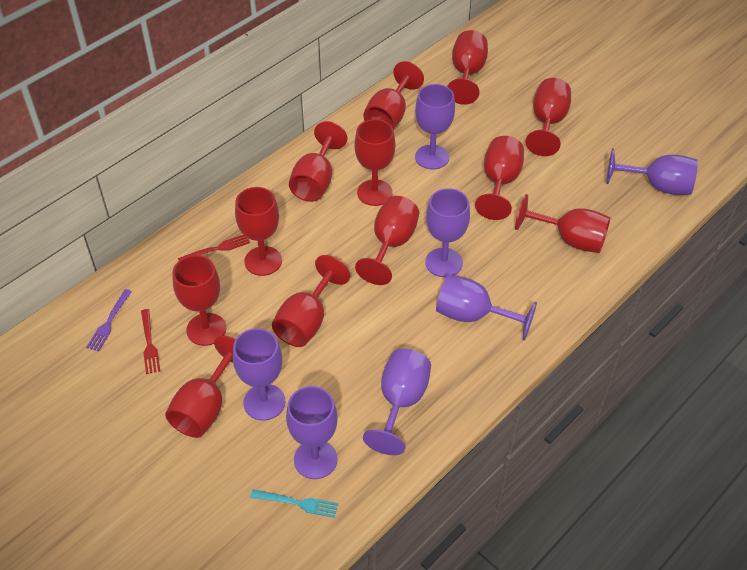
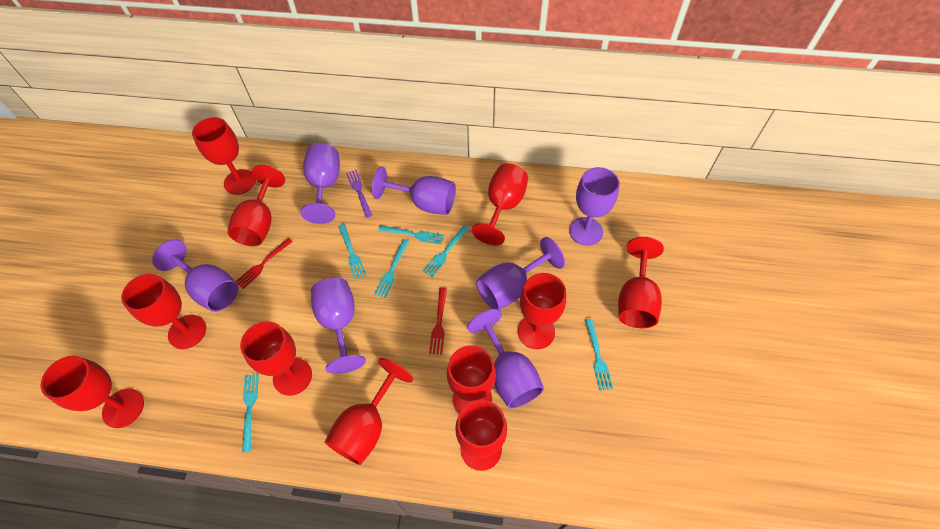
red goblet: 12 -> 11
turquoise fork: 1 -> 6

